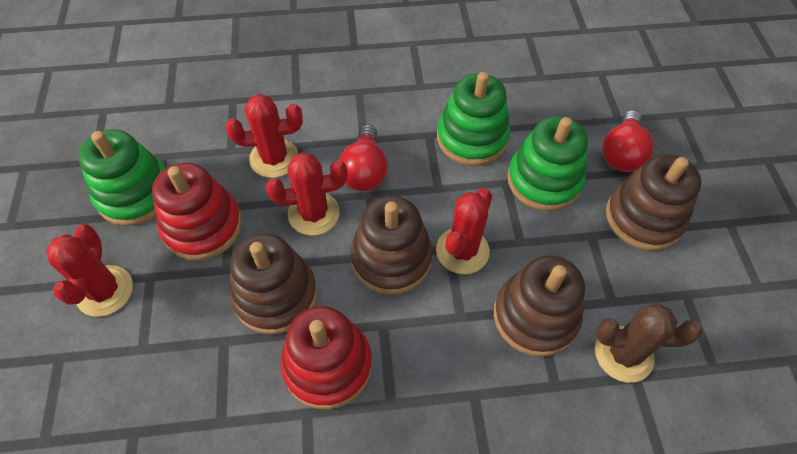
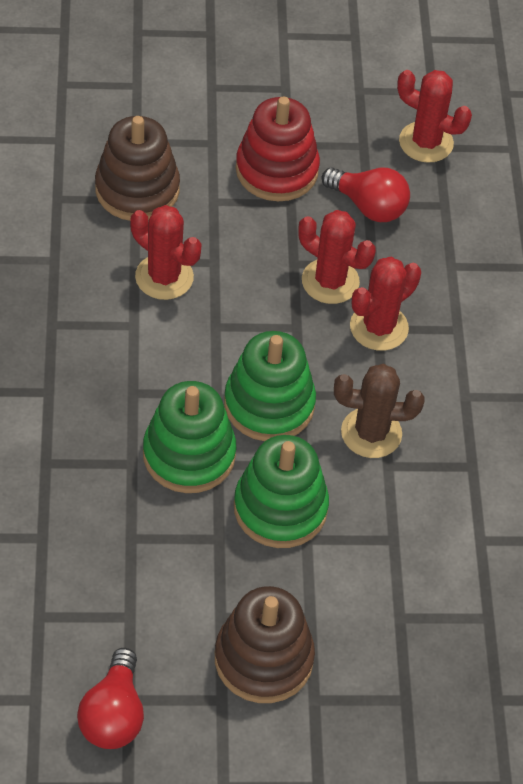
brown stacking toy: 4 -> 2
red stacking toy: 2 -> 1

